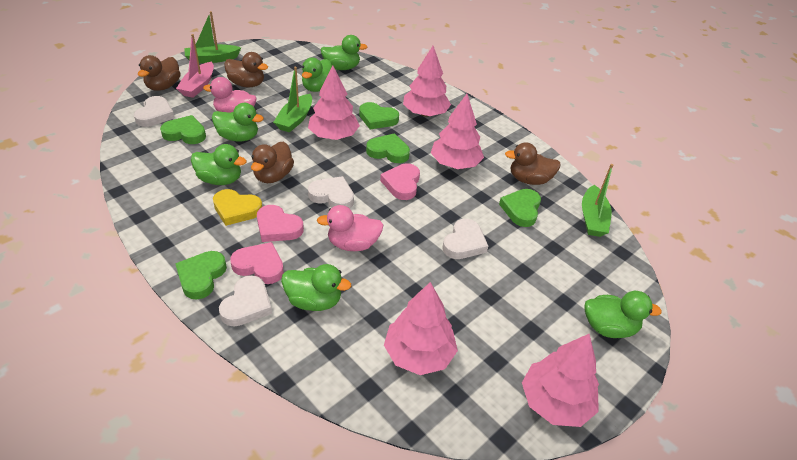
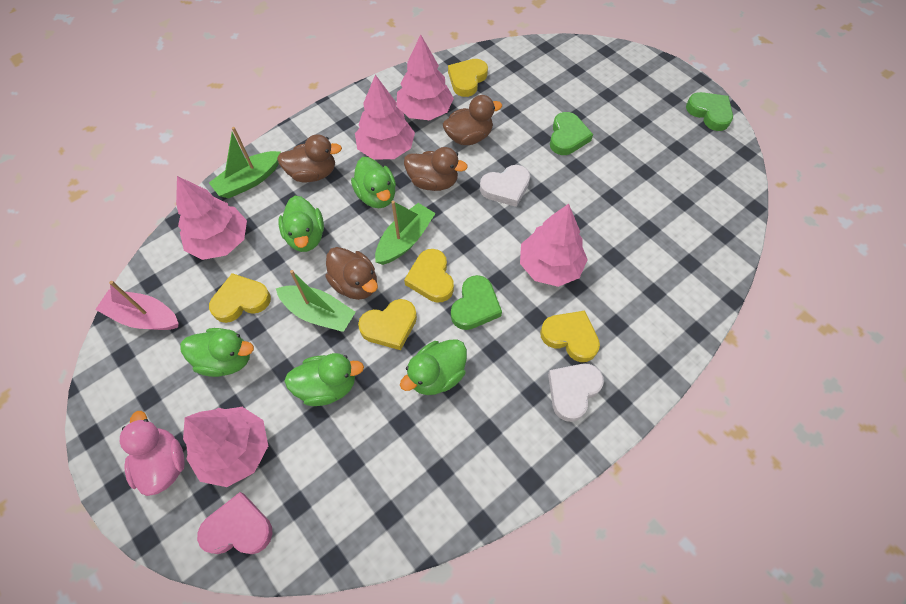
green duck: 6 -> 5
green heart: 5 -> 3
pink duck: 2 -> 1
pink heart: 3 -> 1
white heart: 4 -> 2
yellow heart: 1 -> 5

